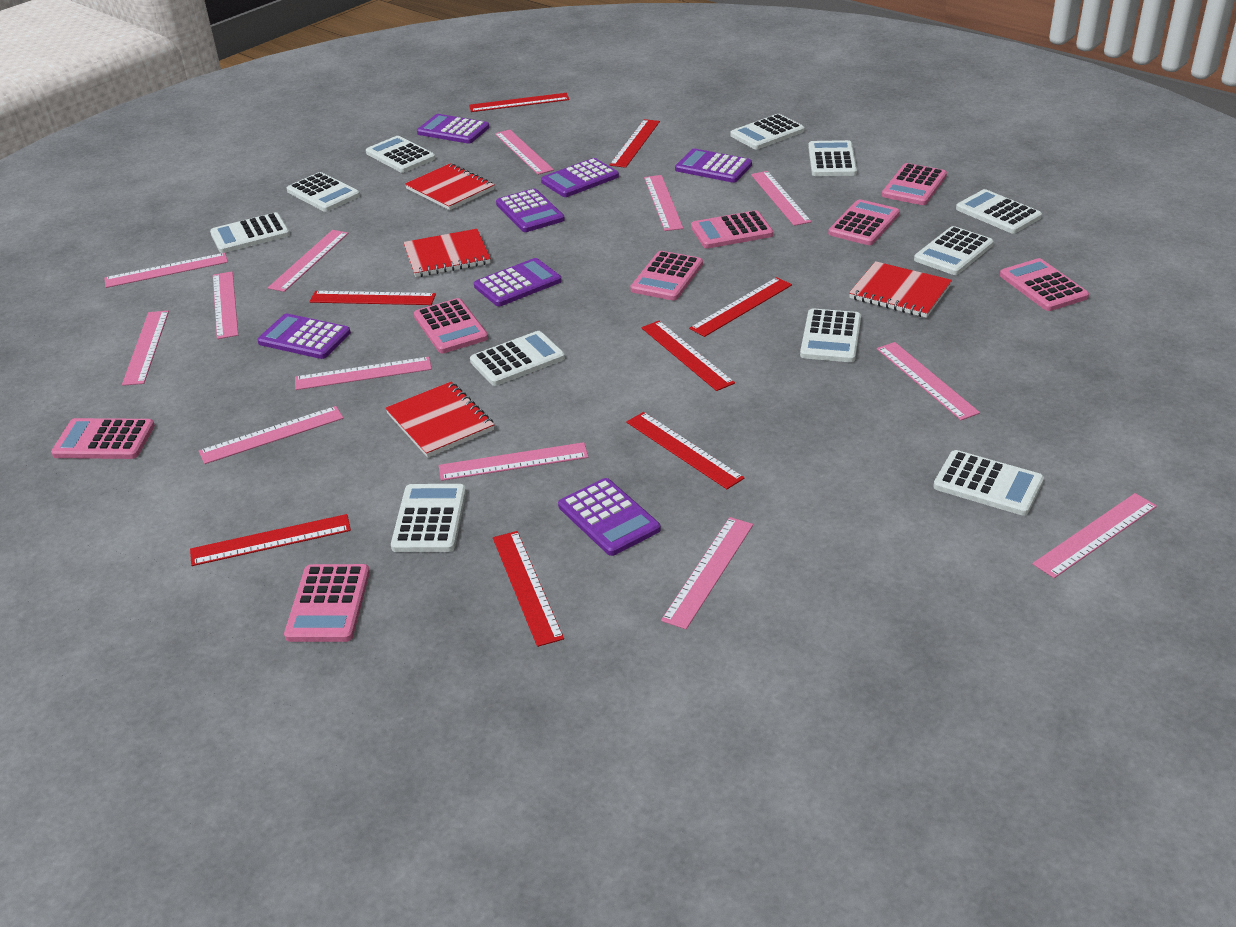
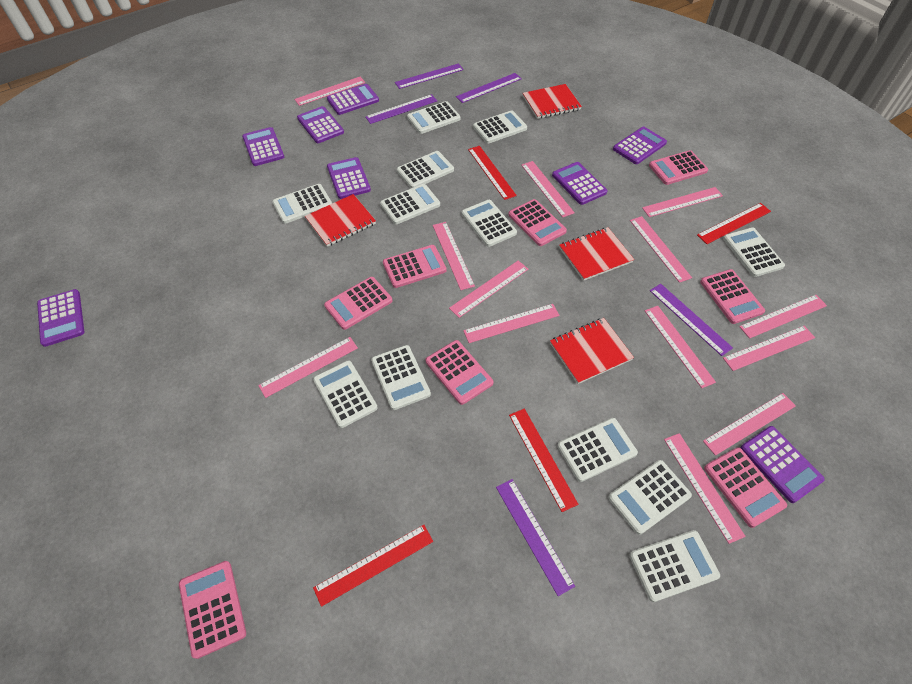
purple calculator: 7 -> 8
purple ruler: 0 -> 5
red ruler: 8 -> 4
white calculator: 11 -> 12

